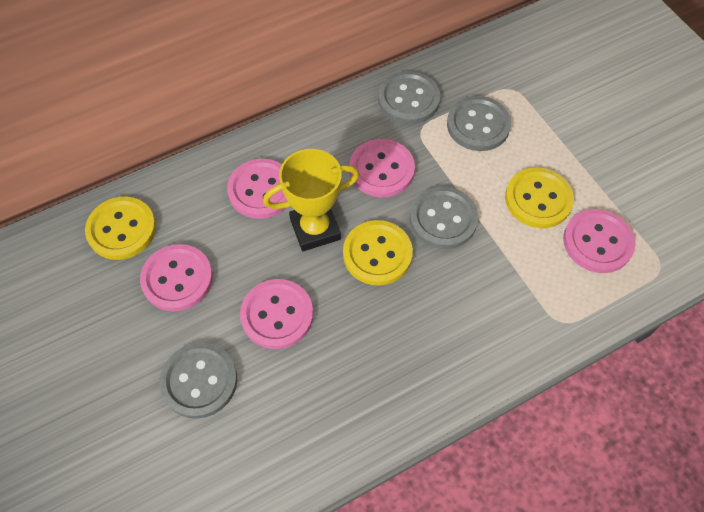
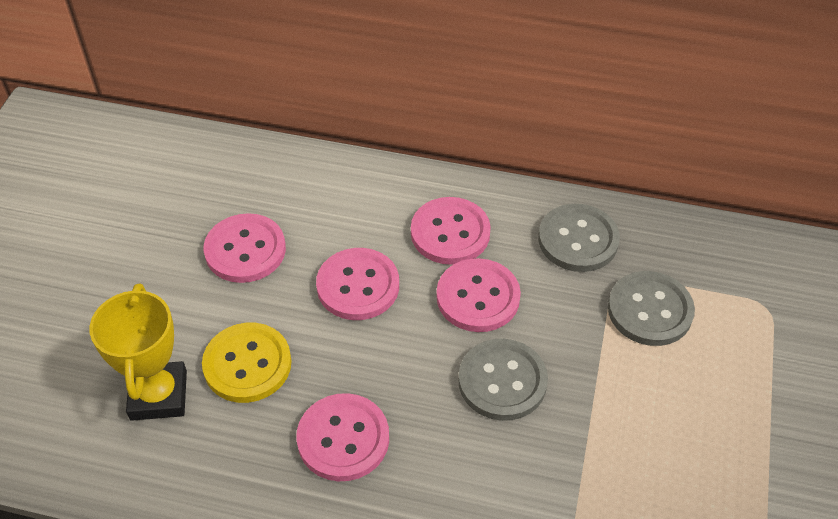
grey button: 4 -> 3
yellow button: 3 -> 1

